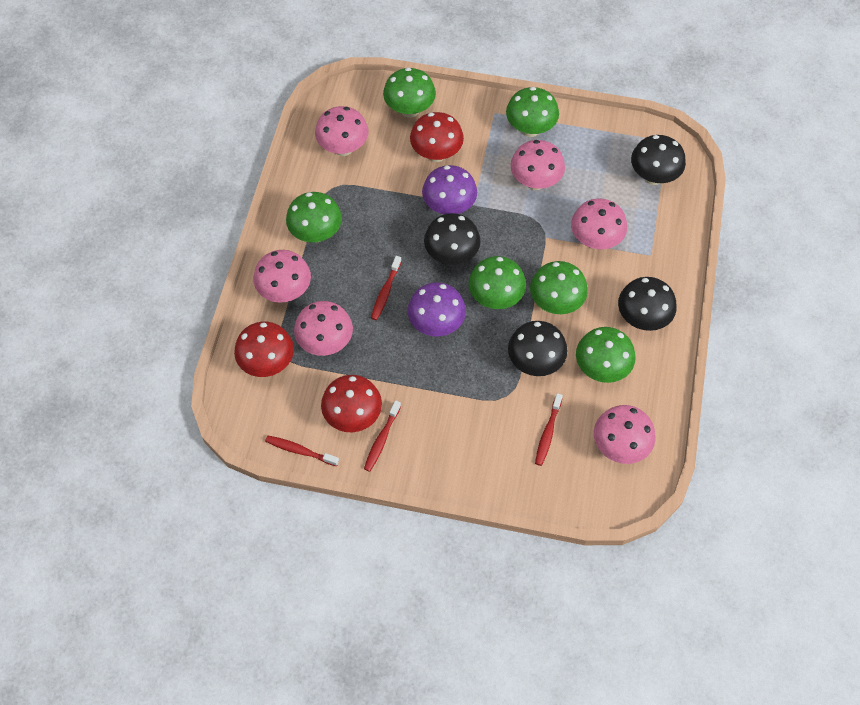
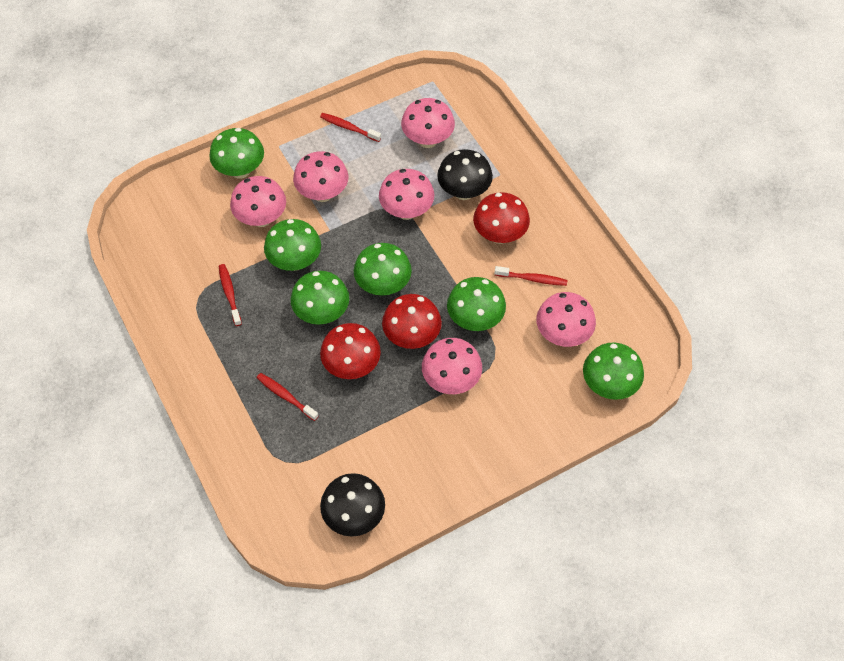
black mushroom: 4 -> 2
purple mushroom: 2 -> 0

